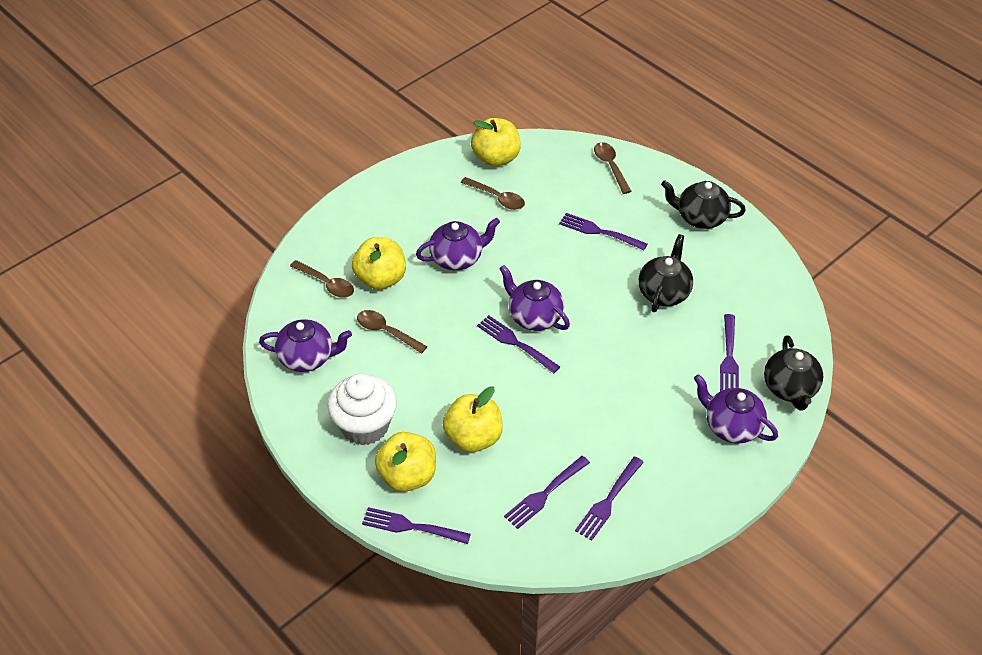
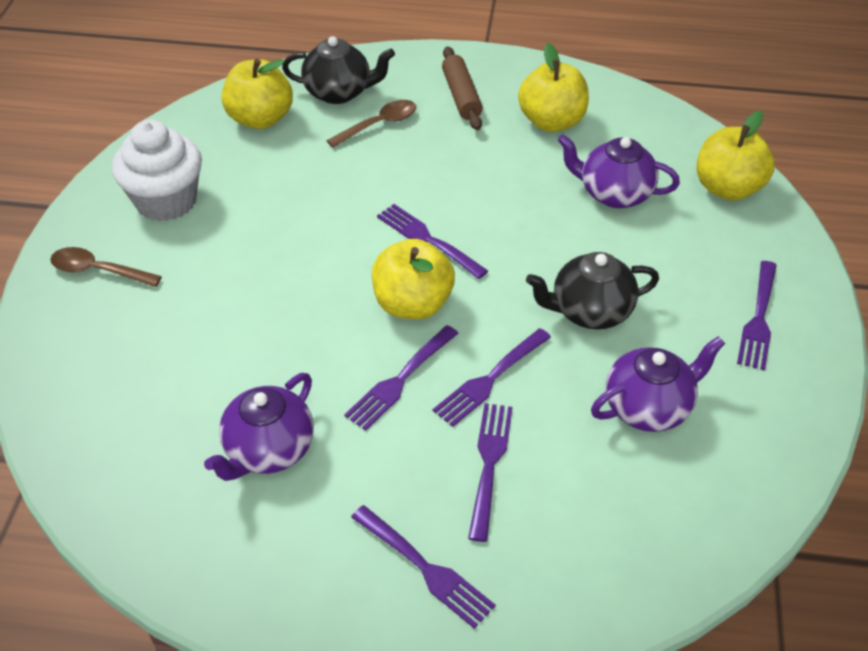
black teapot: 3 -> 2
brown rolling pin: 0 -> 1
brown spoon: 4 -> 2
purple teapot: 4 -> 3

